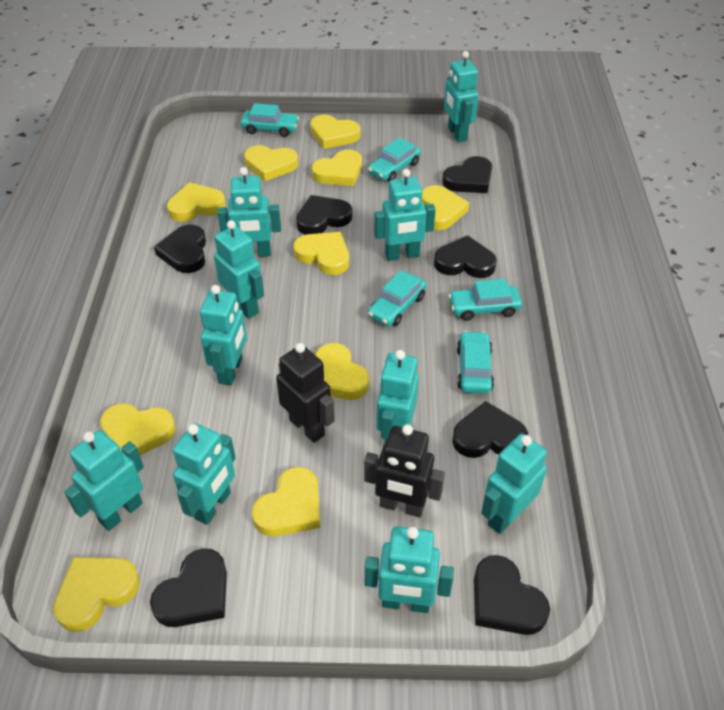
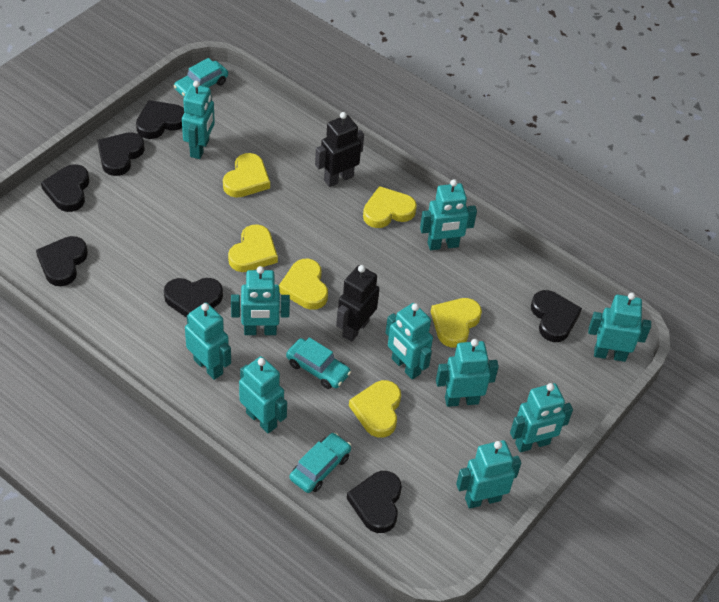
turquoise car: 5 -> 3
yellow heart: 10 -> 6

